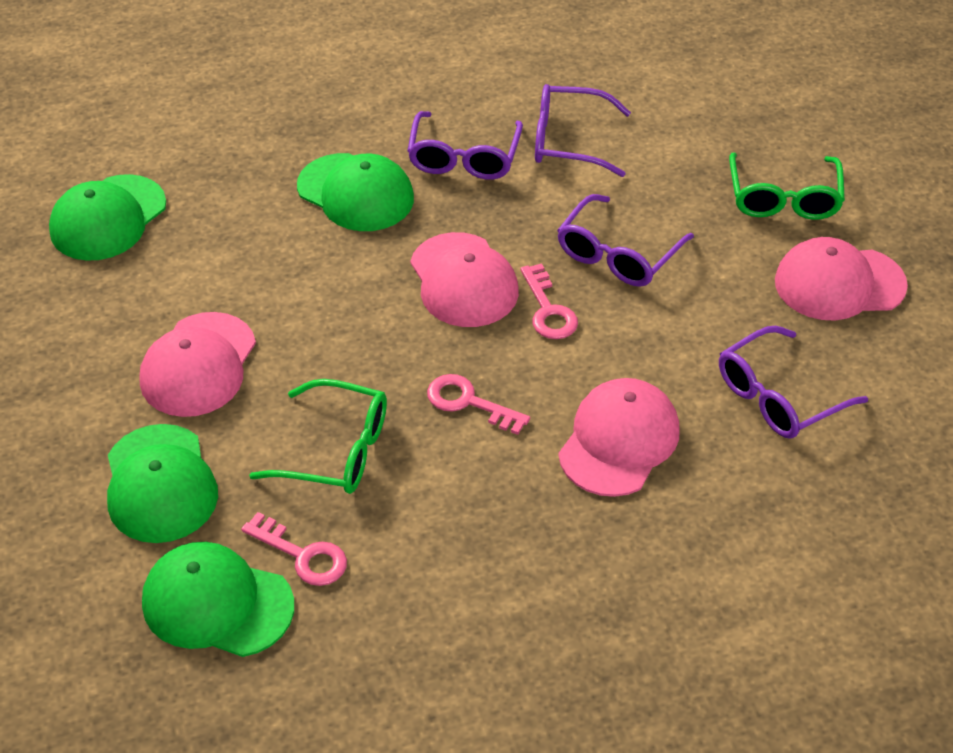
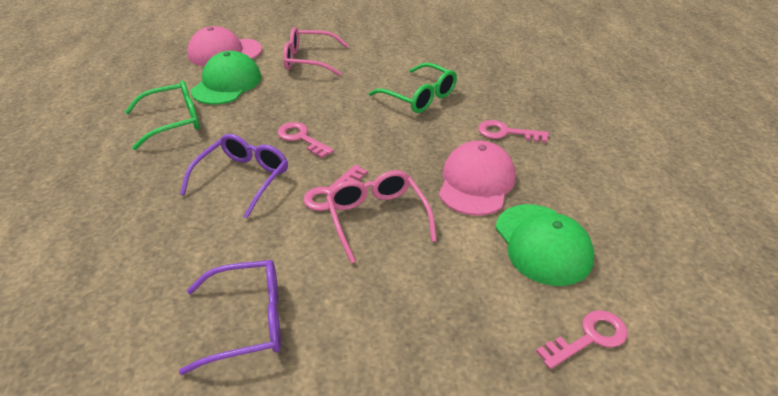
green cap: 4 -> 2
pink cap: 4 -> 2
pink glasses: 0 -> 2
pink key: 3 -> 4
purple glasses: 4 -> 2

